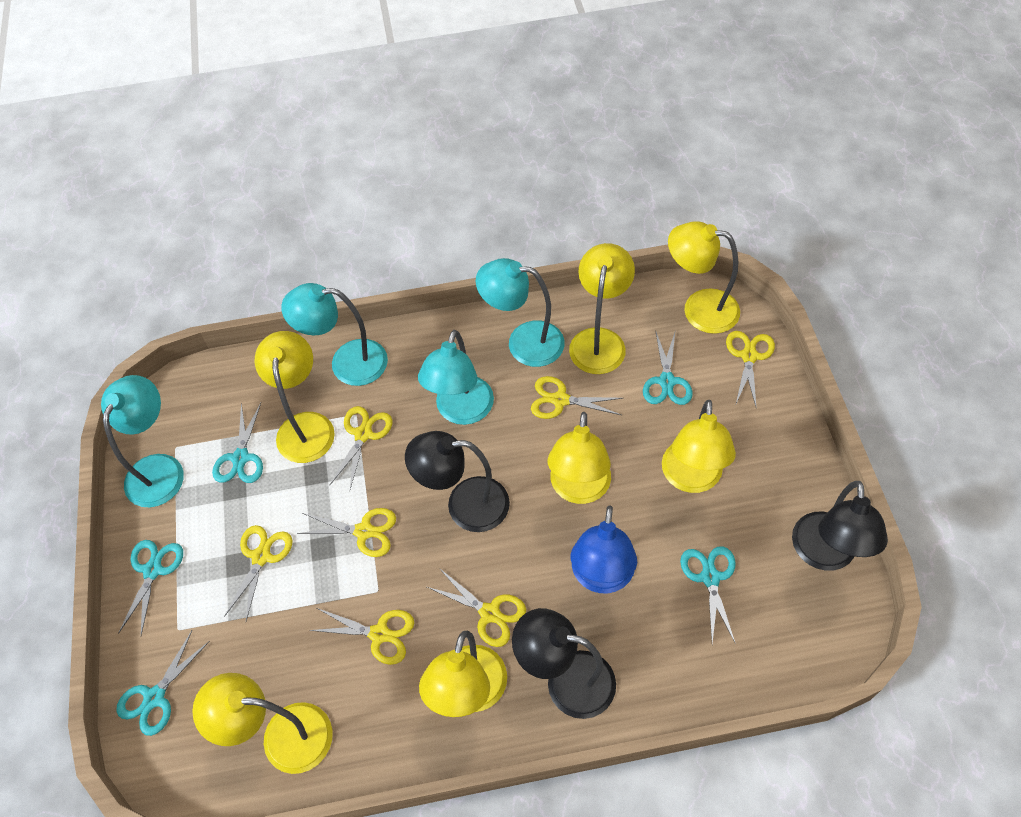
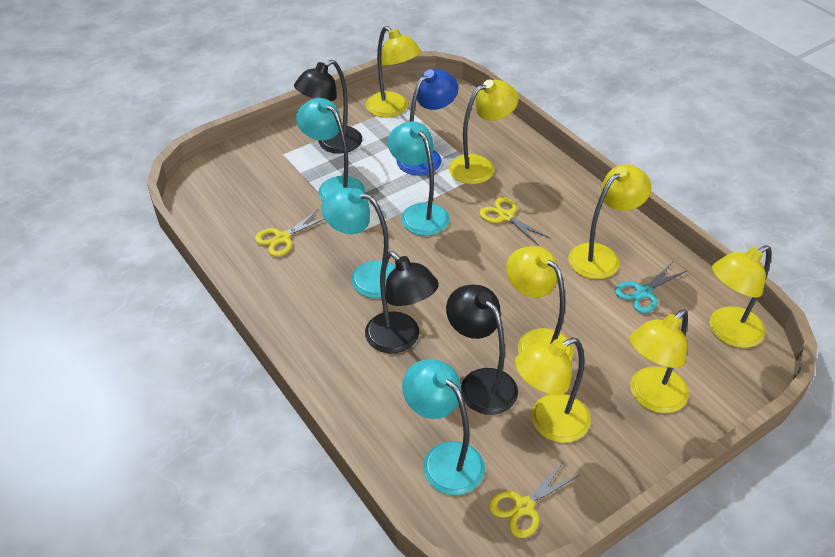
turquoise scissors: 5 -> 1
yellow scissors: 7 -> 3

